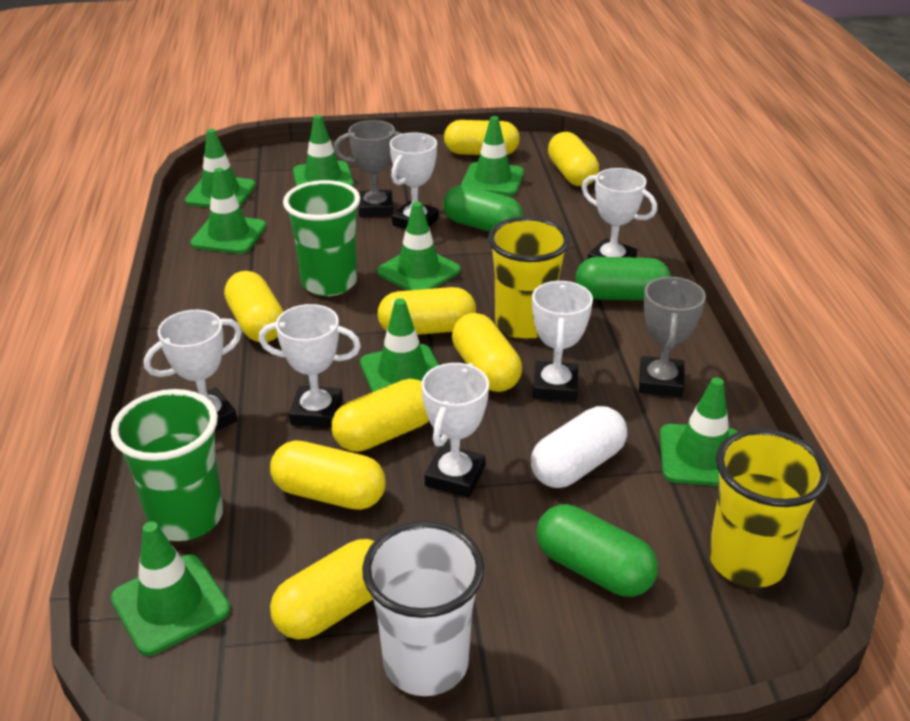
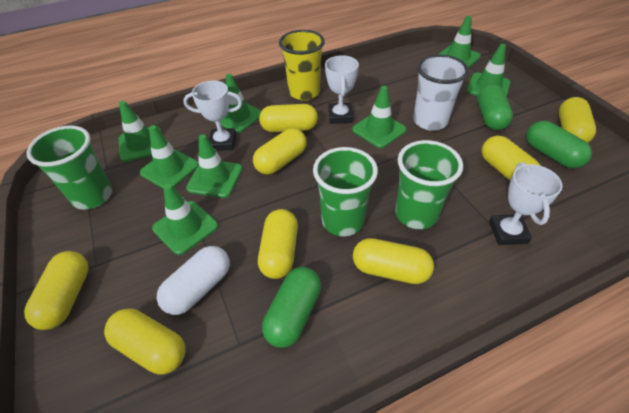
green cup: 2 -> 3
grey trophy: 2 -> 0
white trophy: 6 -> 3
yellow cup: 2 -> 1

